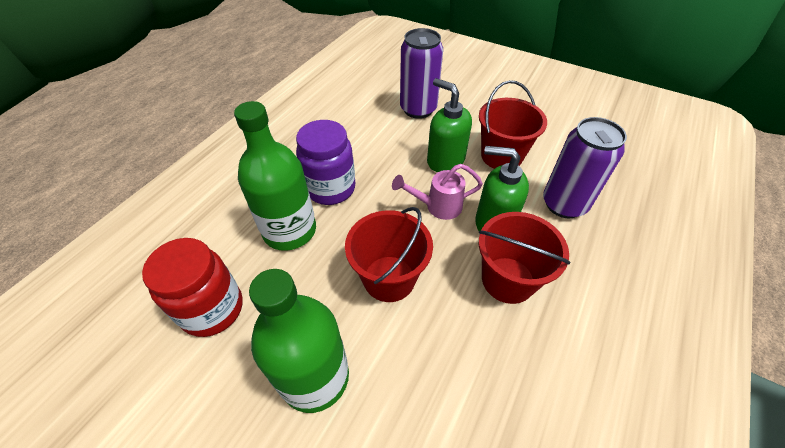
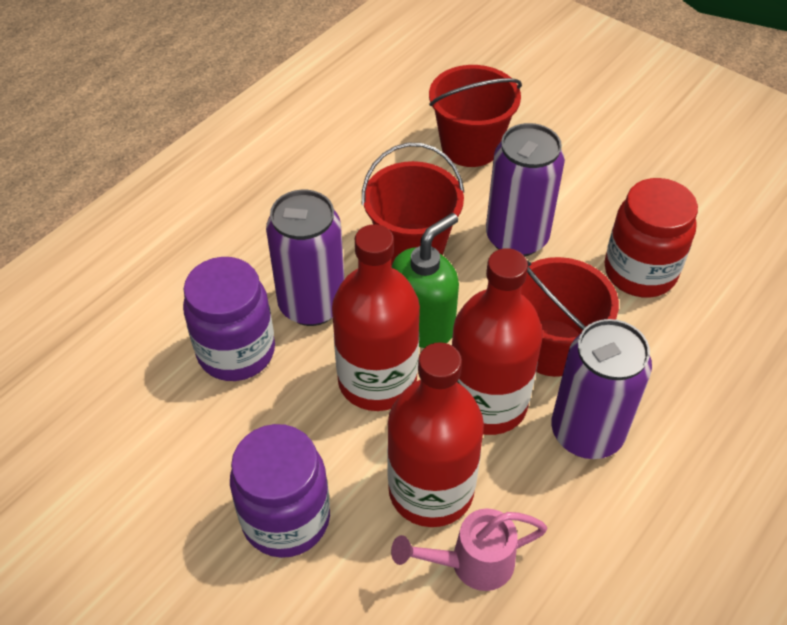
green bottle: 2 -> 0
green soap dispenser: 2 -> 1
purple can: 2 -> 3
purple jar: 1 -> 2
red bottle: 0 -> 3

